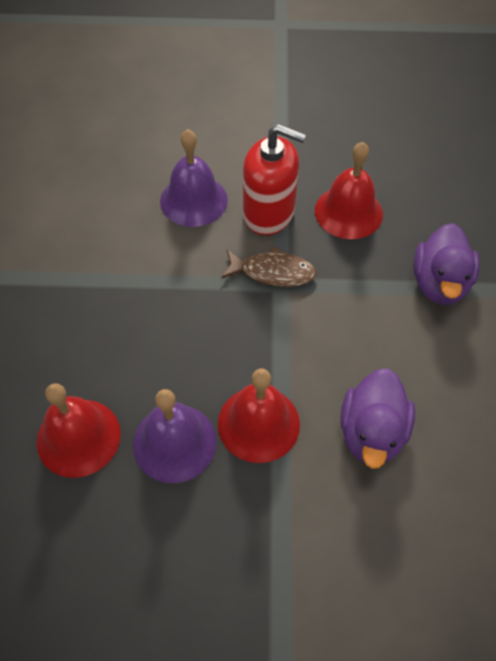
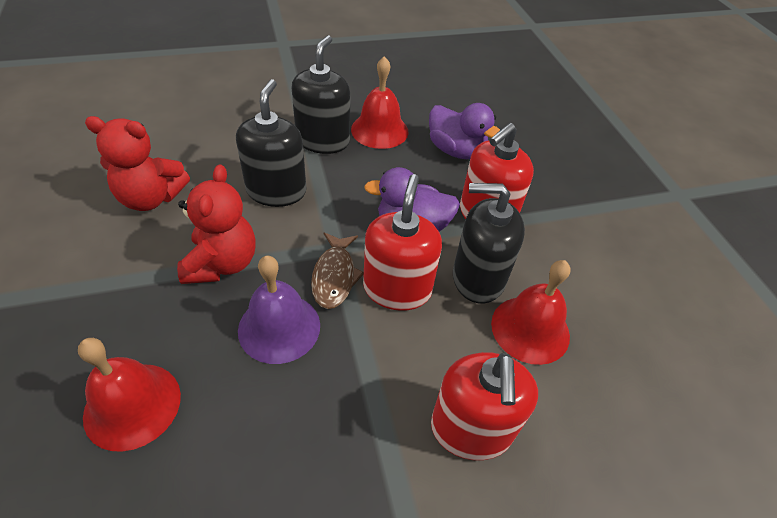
black soap dispenser: 0 -> 3
purple bell: 2 -> 1
red soap dispenser: 1 -> 3
red teddy bear: 0 -> 2

